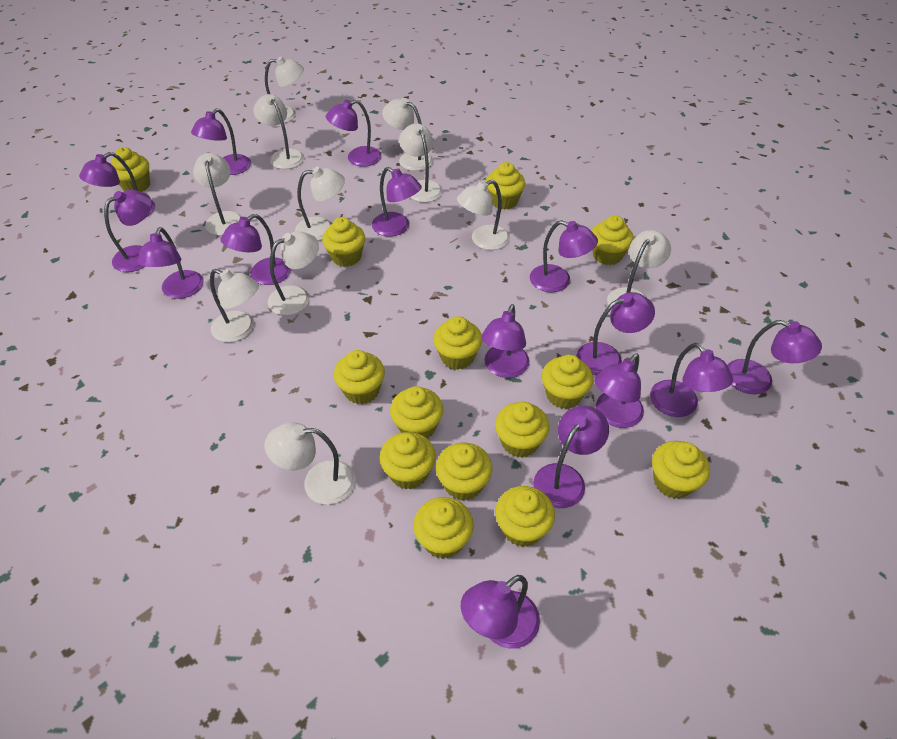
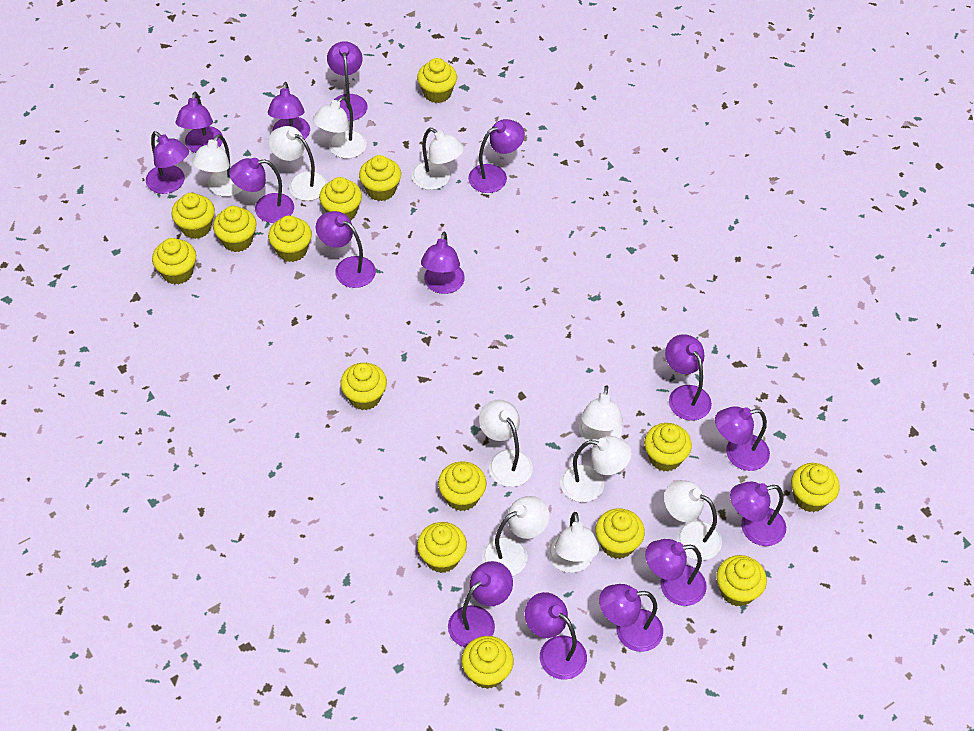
white lamp: 11 -> 10
yellow cupcake: 14 -> 15

